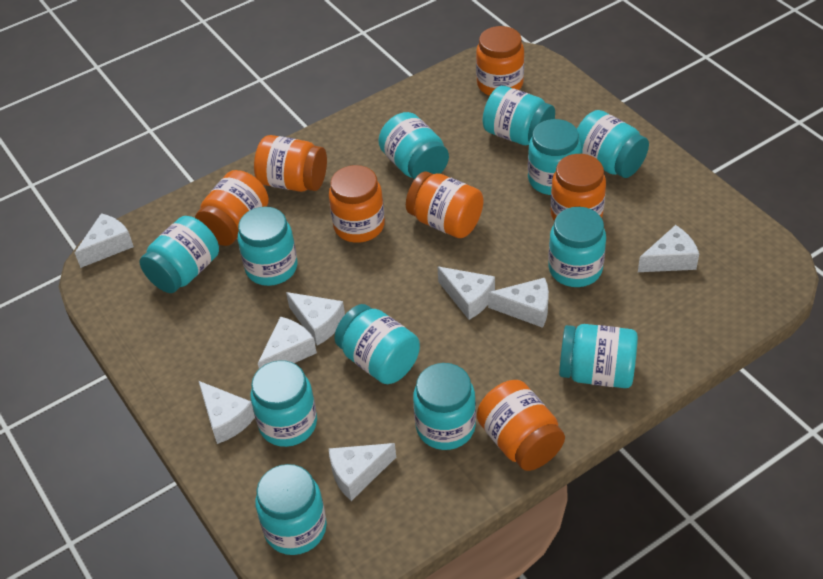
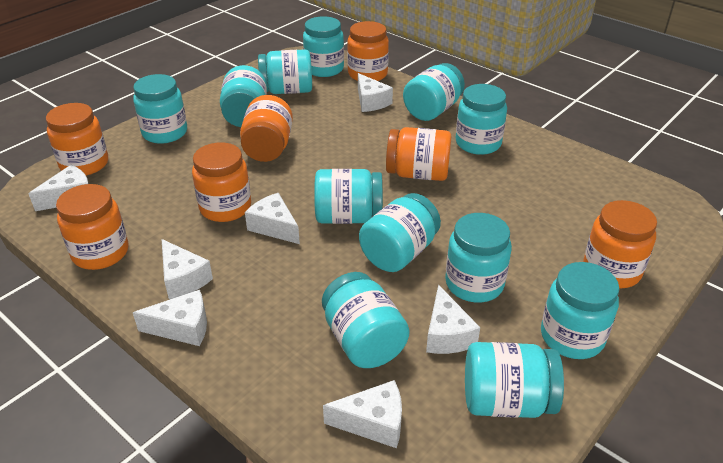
white cheese: 8 -> 7

